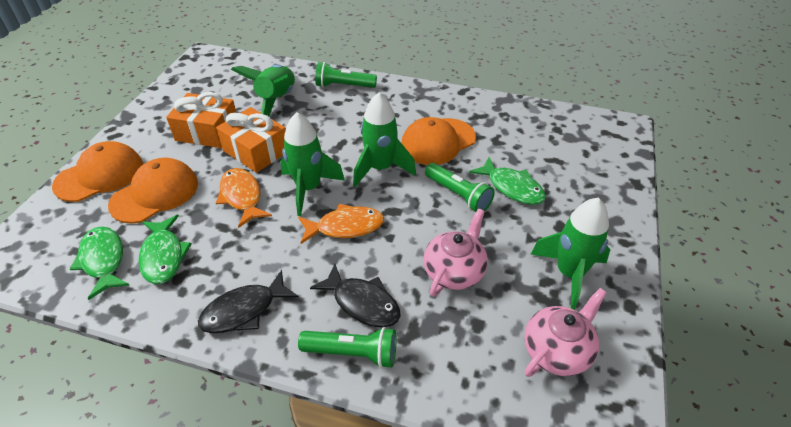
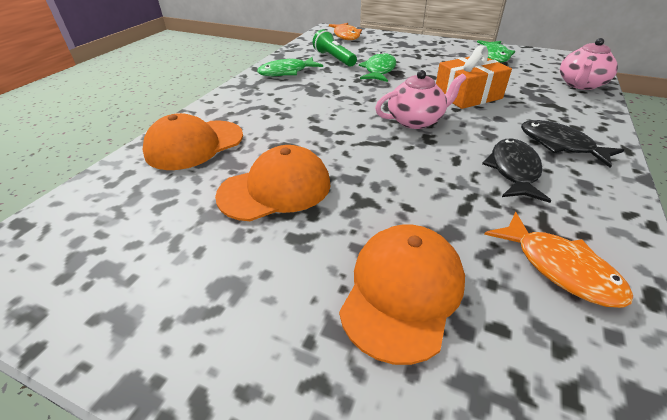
green flashlight: 3 -> 1
green rocket: 4 -> 0
orange gift: 2 -> 1

